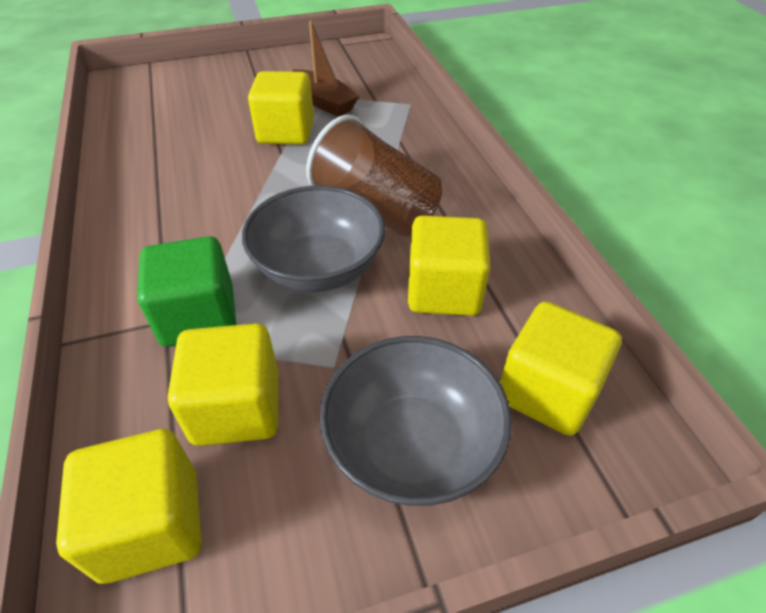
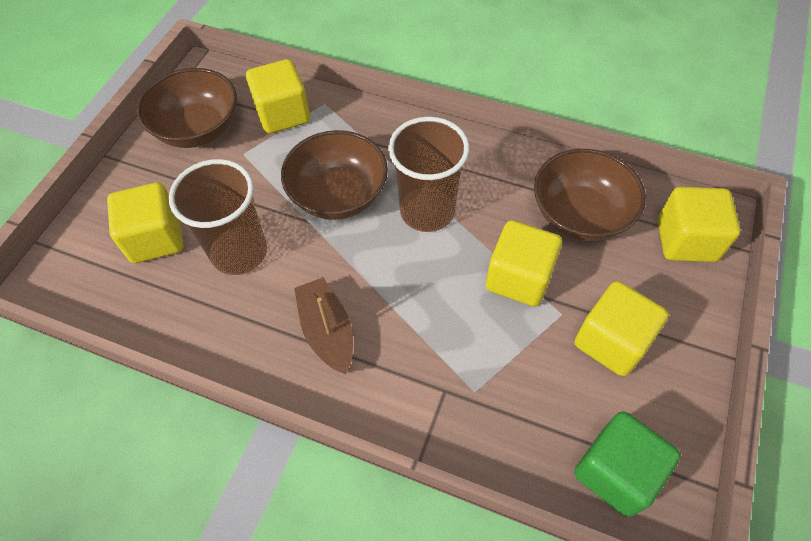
brown bowl: 0 -> 3
brown cup: 1 -> 2
grey bowl: 2 -> 0

